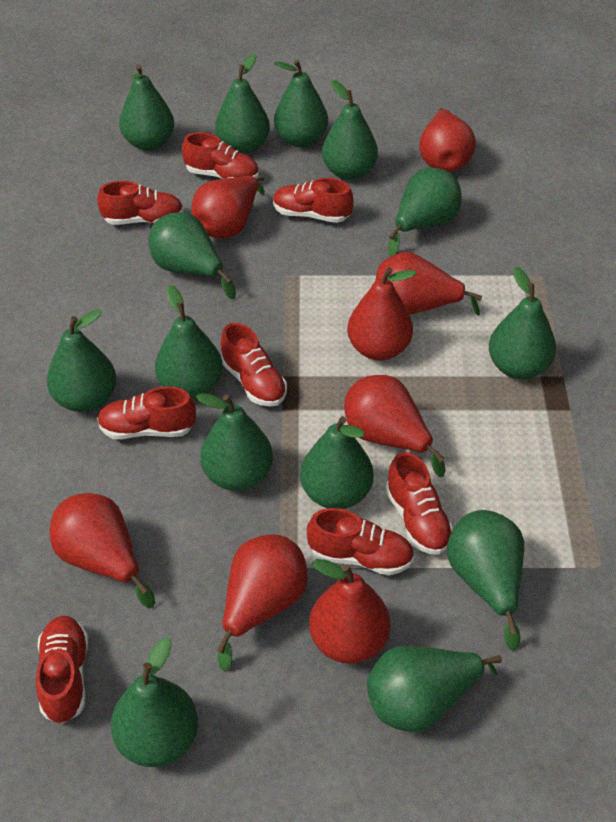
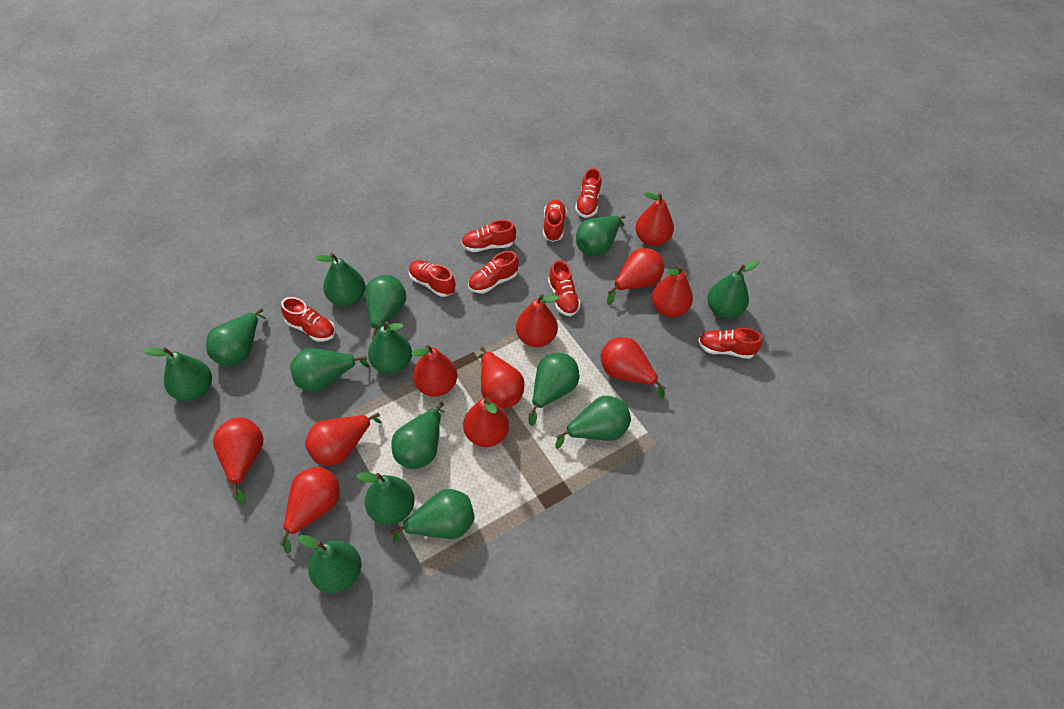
red pear: 8 -> 11

